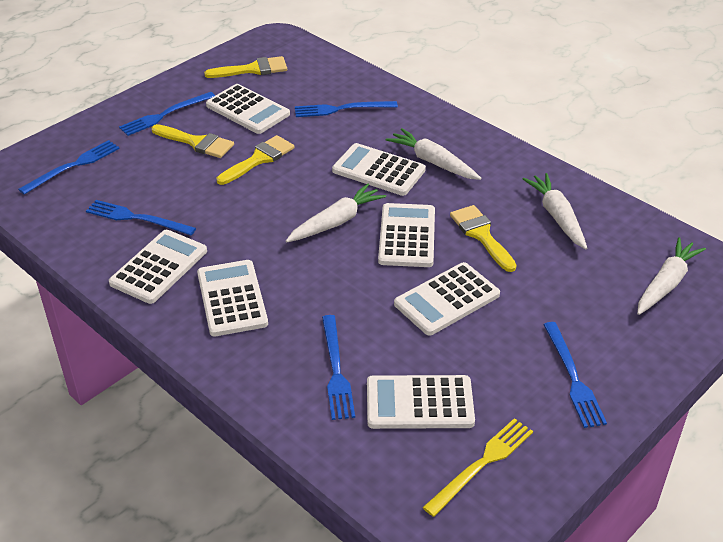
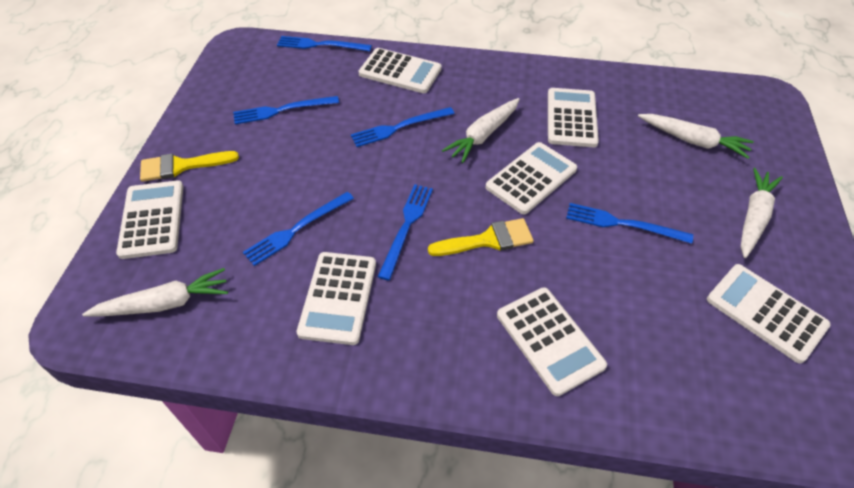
yellow brush: 4 -> 2
yellow fork: 1 -> 0

